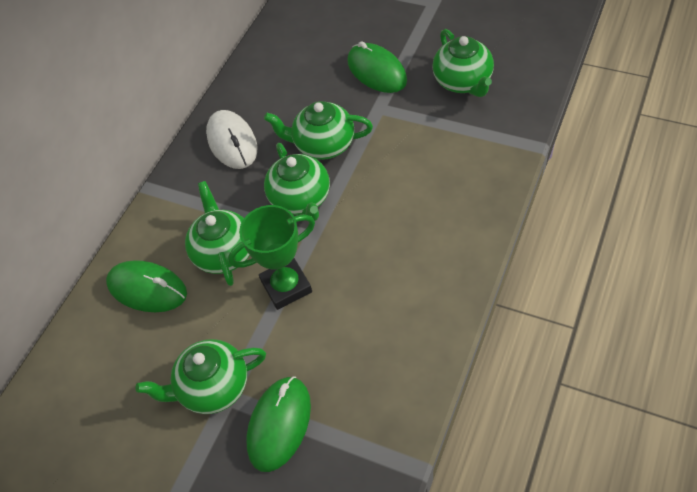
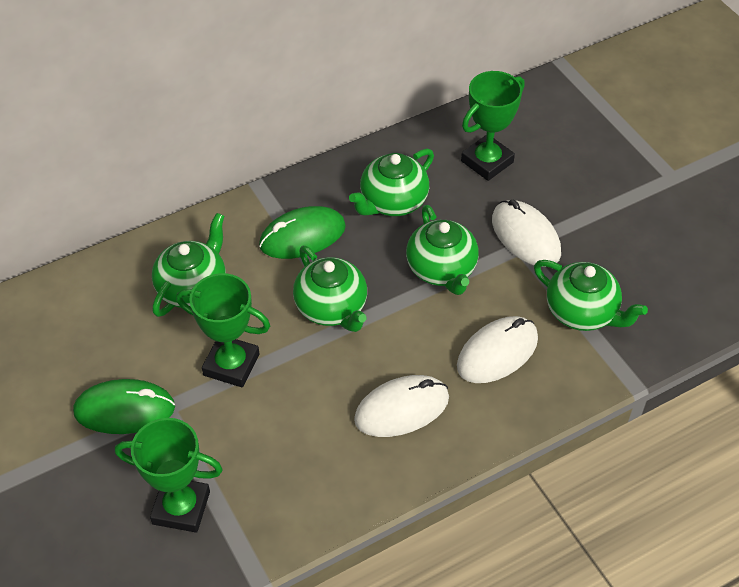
green mouse: 3 -> 2
green trophy: 1 -> 3
white mouse: 1 -> 3

